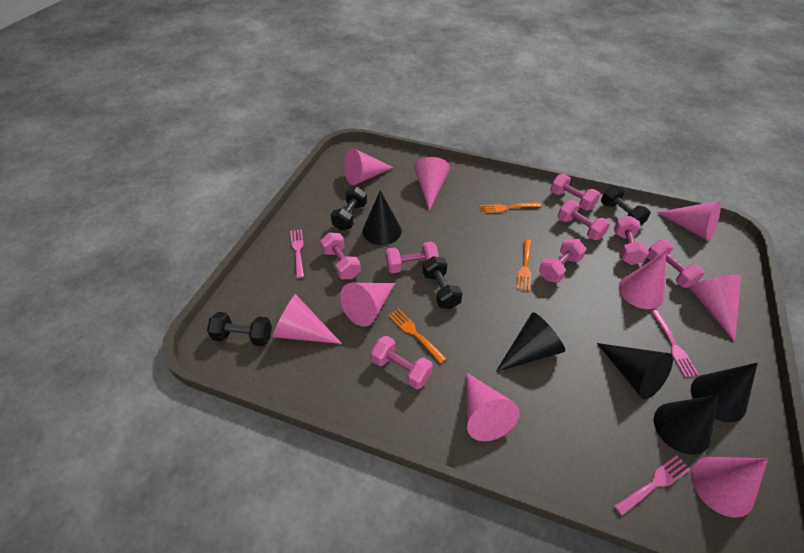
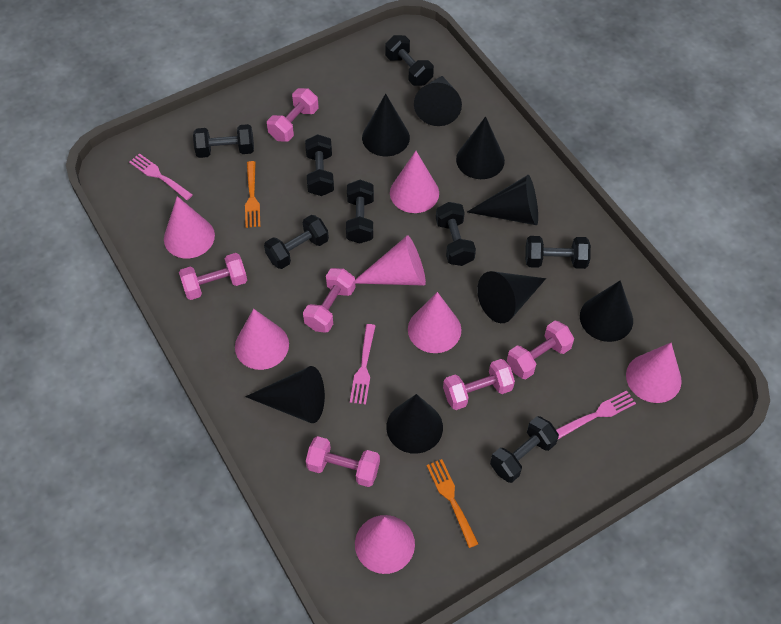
black cone: 5 -> 8
black dumbbell: 4 -> 8
orange fork: 3 -> 2
pink cone: 9 -> 7
pink dumbbell: 8 -> 6

